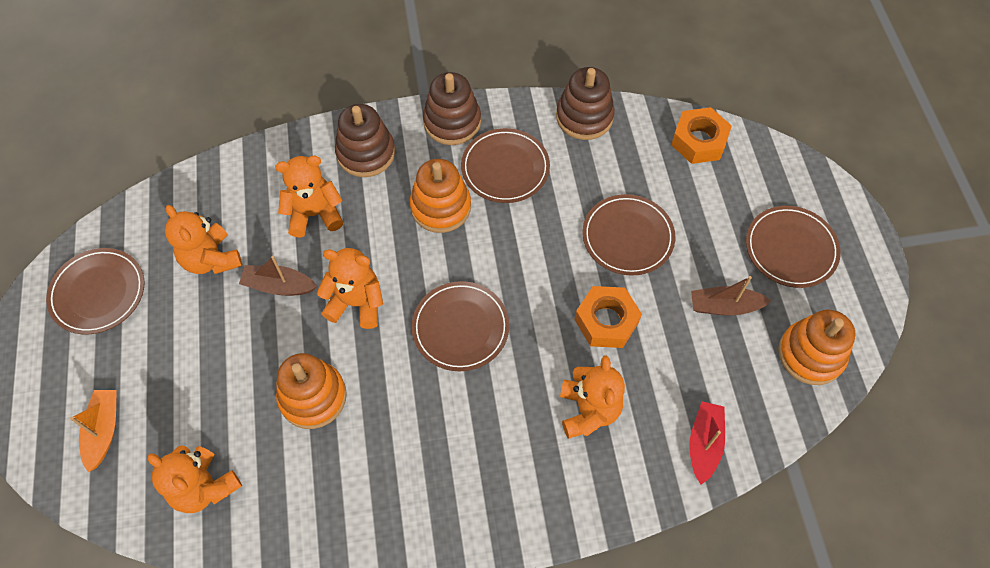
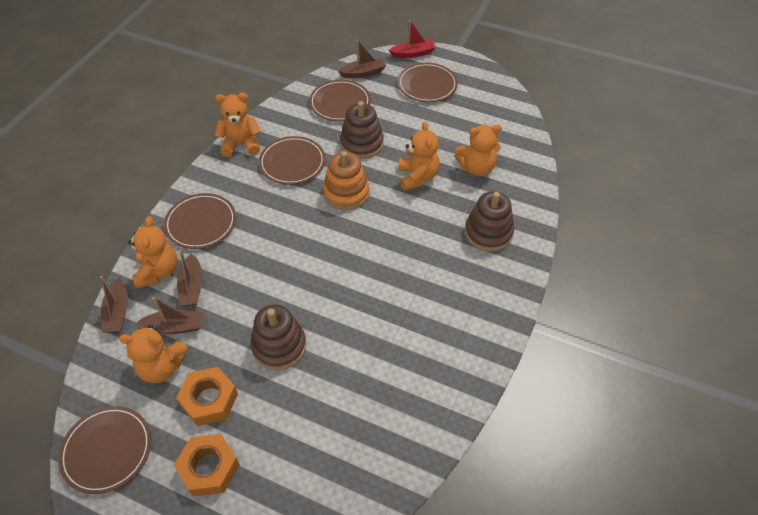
brown boat: 2 -> 4
orange boat: 1 -> 0
orange stacking toy: 3 -> 1

